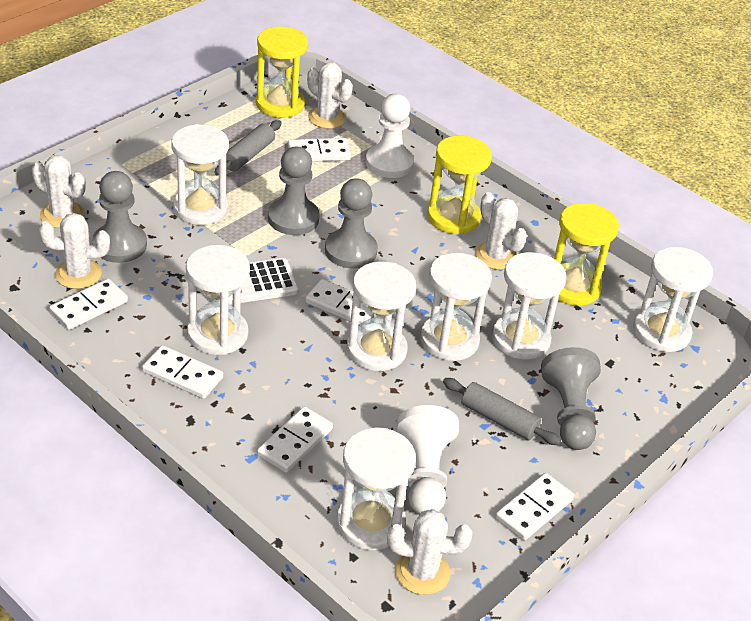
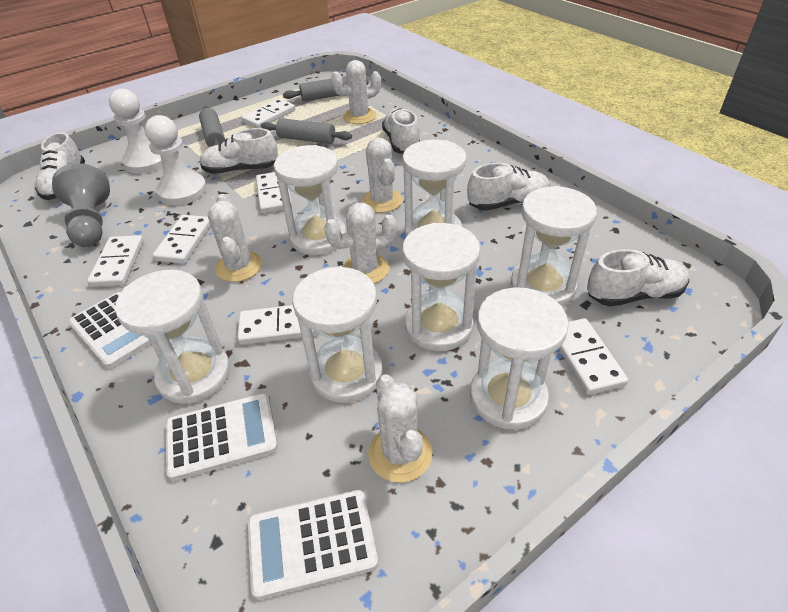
grey pawn: 4 -> 1
grey rolling pin: 2 -> 3
white calculator: 1 -> 3
white shoe: 0 -> 5
yellow hourglass: 3 -> 0

